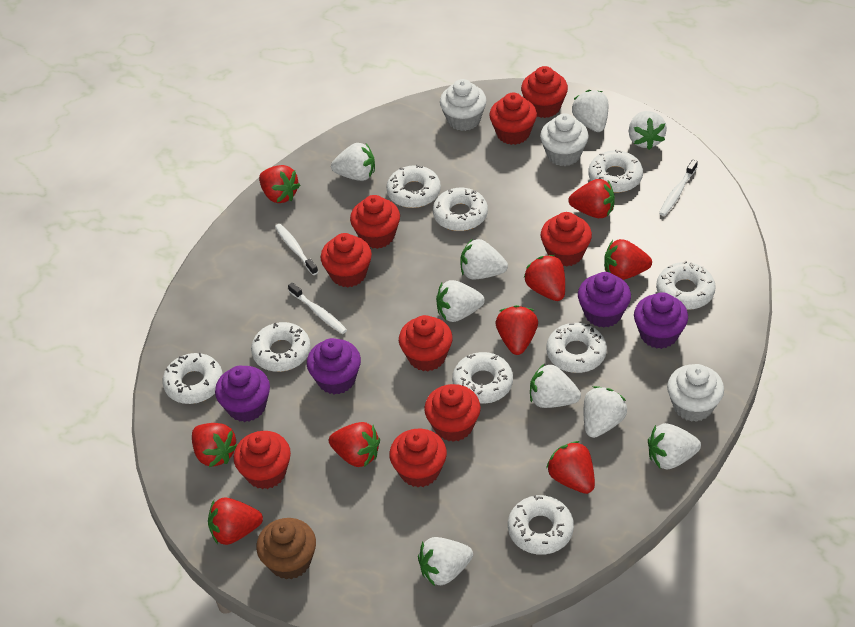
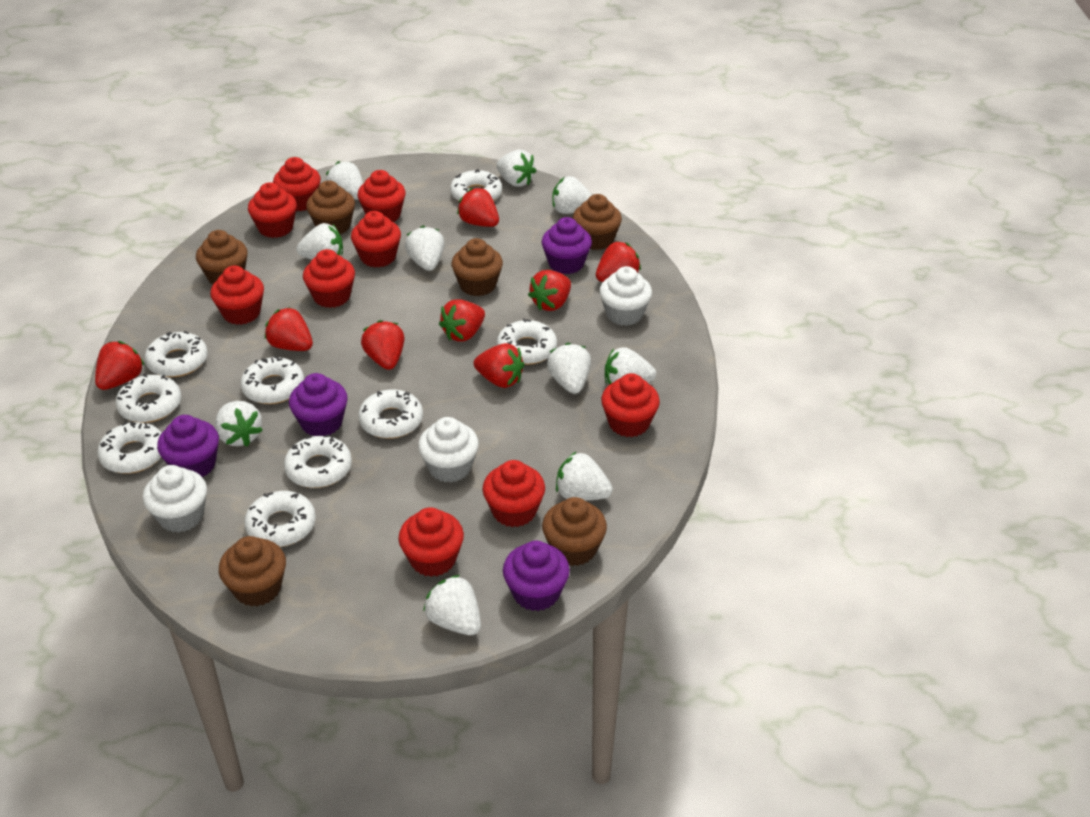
brown cupcake: 1 -> 6
red strawberry: 9 -> 8
white strawberry: 9 -> 10
white toothbrush: 3 -> 0

